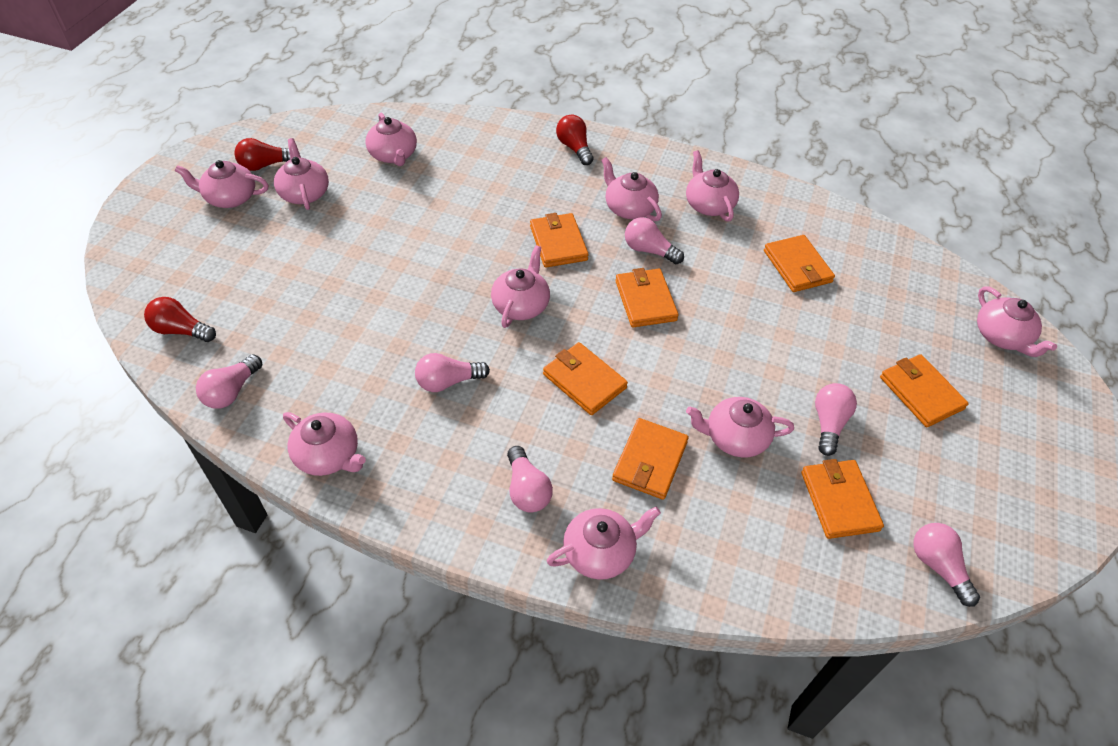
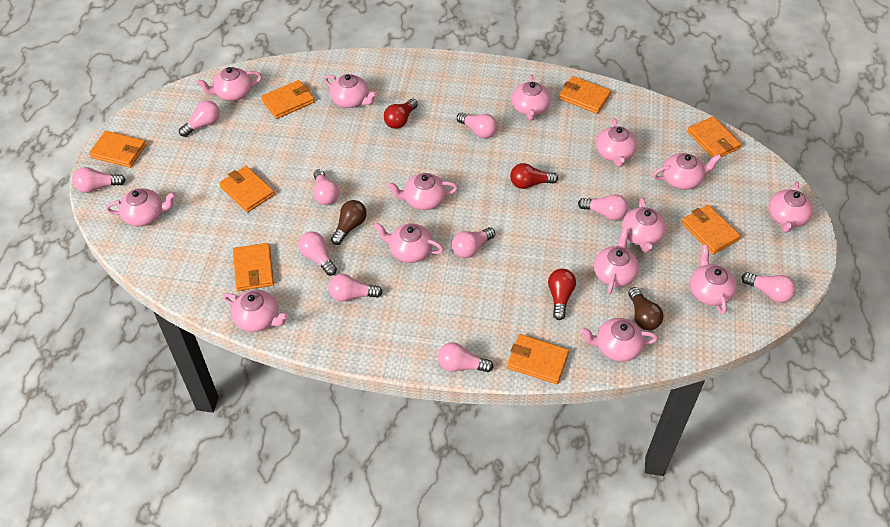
brown light bulb: 0 -> 2
orange wallet: 7 -> 8
pink light bulb: 6 -> 10
pink teapot: 10 -> 14

